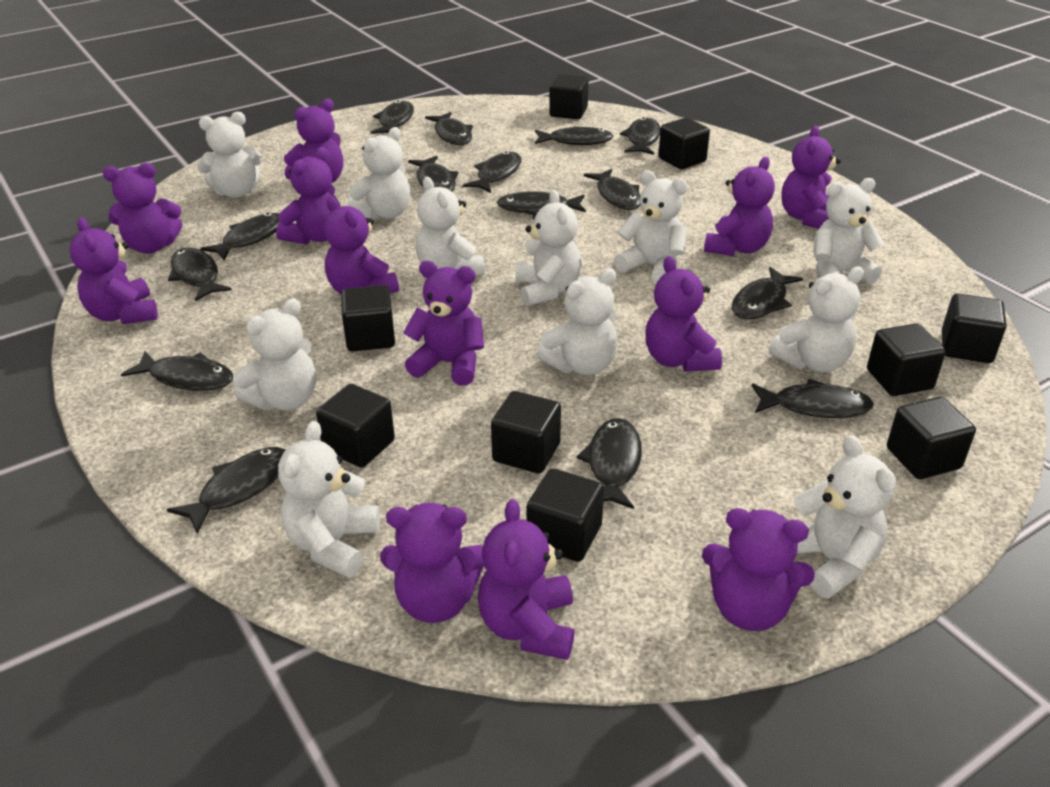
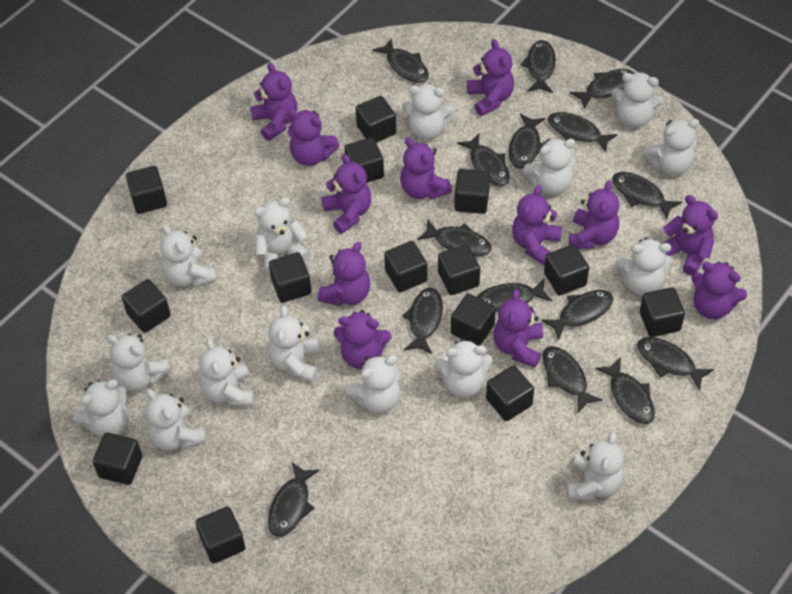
black cube: 9 -> 14
white teddy bear: 11 -> 15

